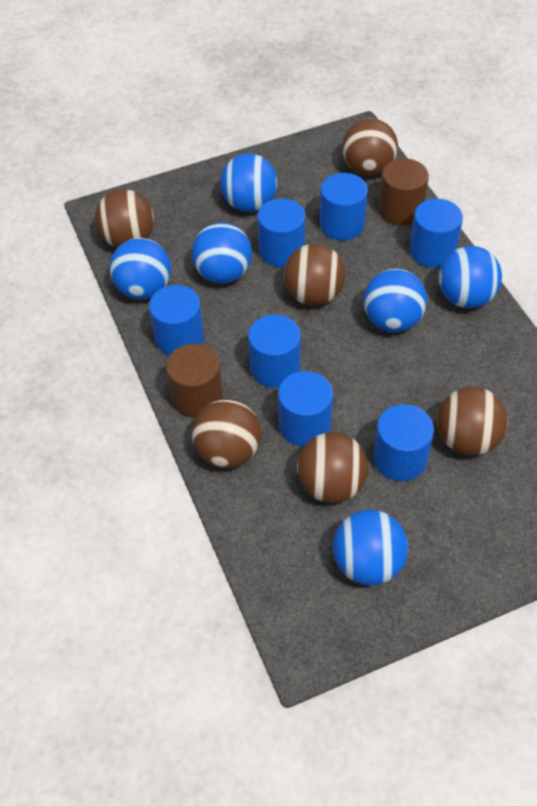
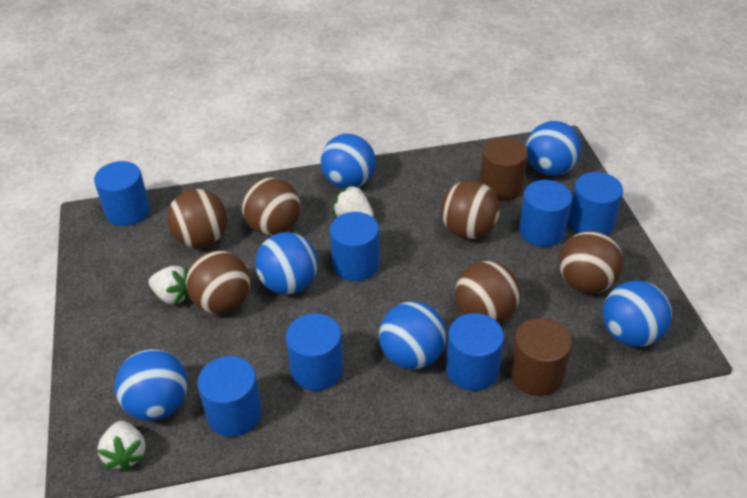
white strawberry: 0 -> 3

